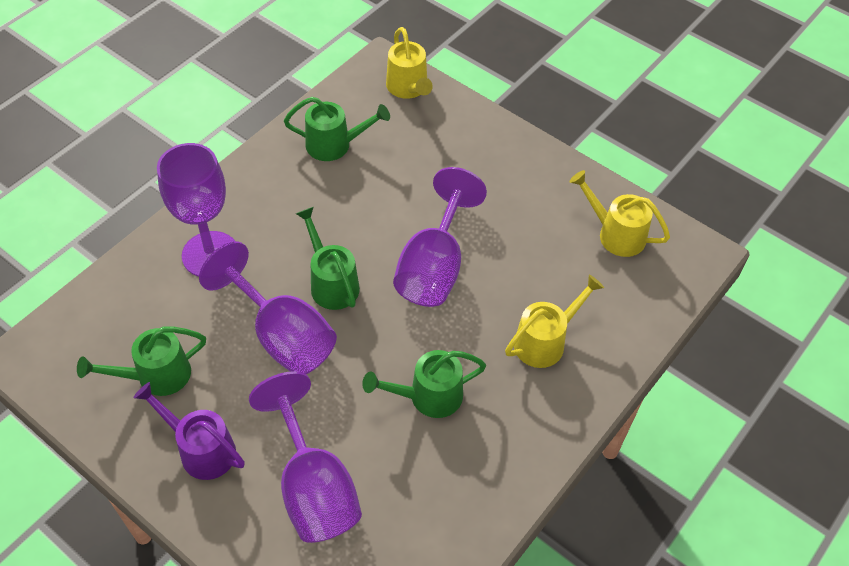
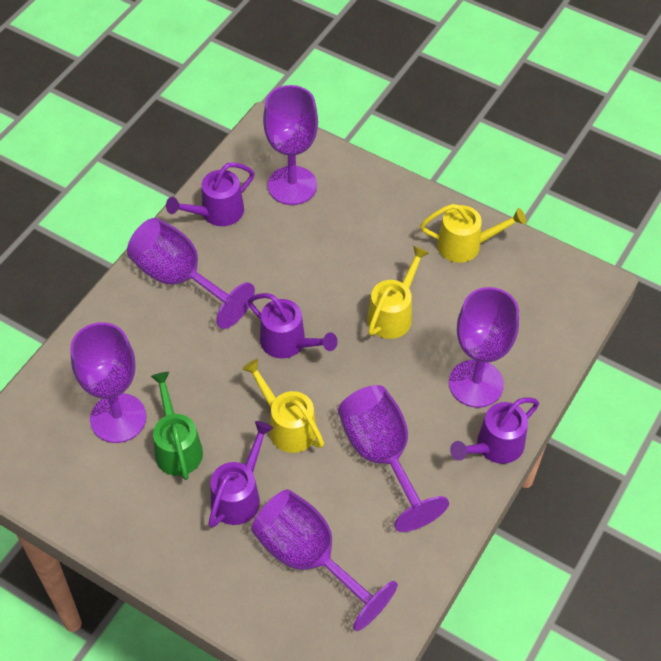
green watering can: 4 -> 1
purple goblet: 4 -> 6
purple watering can: 1 -> 4

